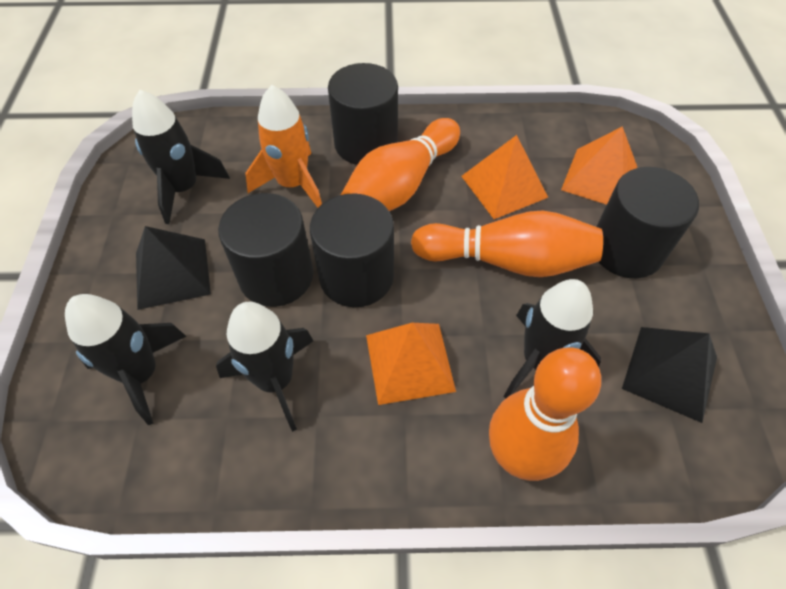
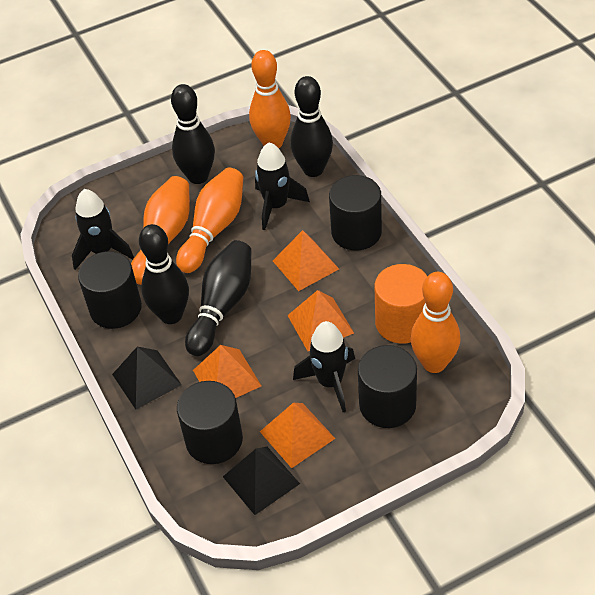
black bowling pin: 0 -> 4
black rocket: 4 -> 3
orange bowling pin: 3 -> 4
orange cylinder: 0 -> 1
orange pyramid: 3 -> 4
orange rocket: 1 -> 0

